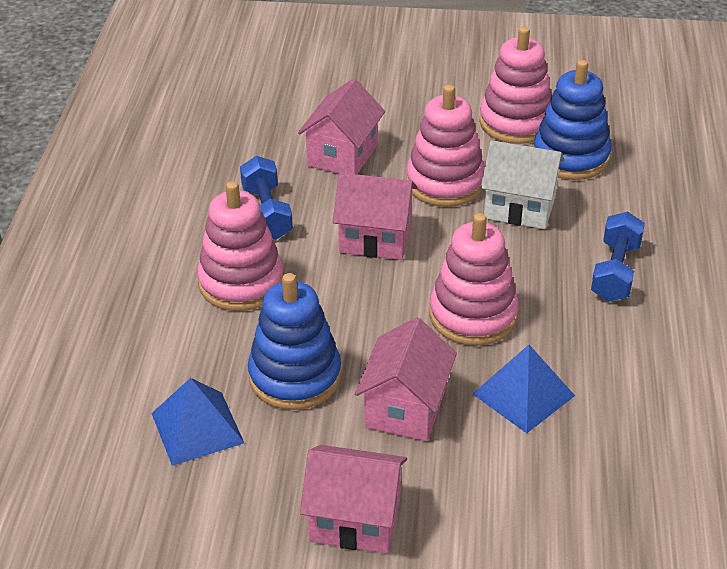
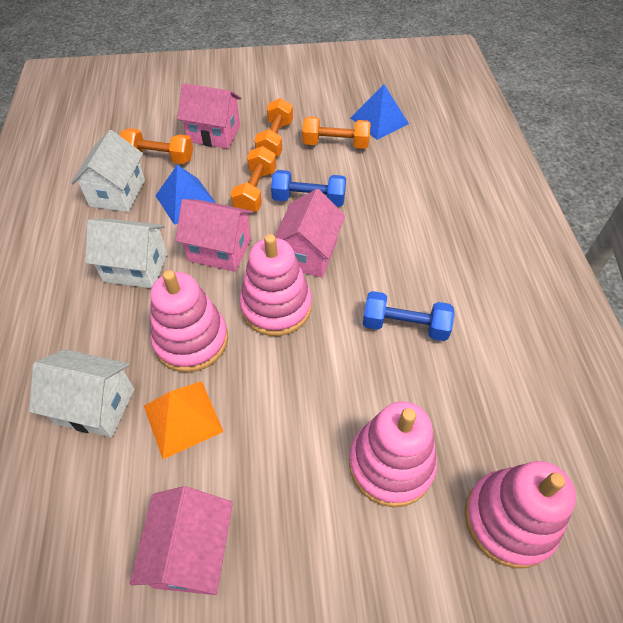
blue stacking toy: 2 -> 0
orange dumbbell: 0 -> 4
orange pyramid: 0 -> 1
white house: 1 -> 3

